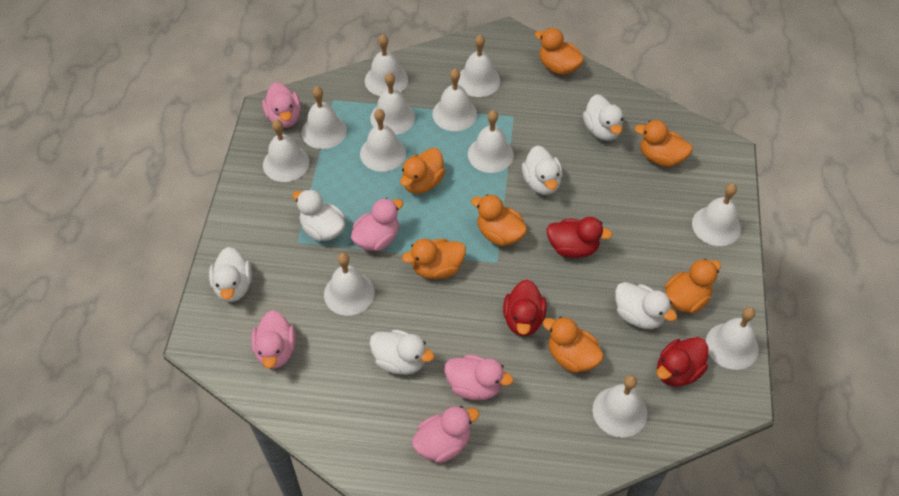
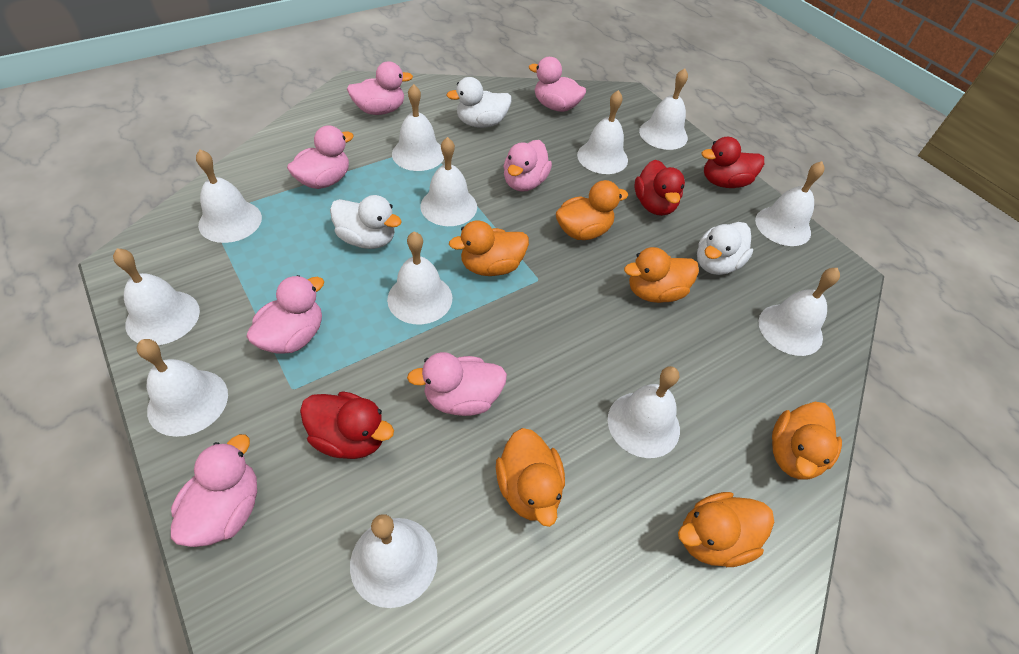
orange duck: 7 -> 6
pink duck: 5 -> 7
white duck: 6 -> 3

